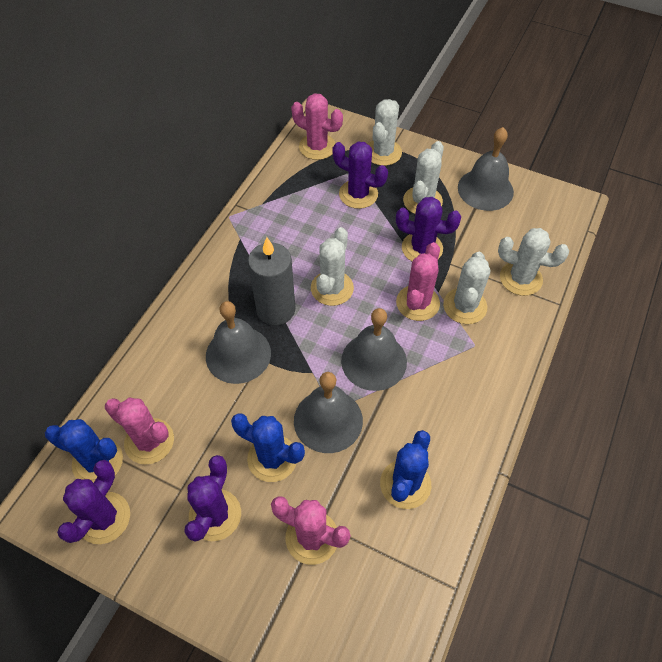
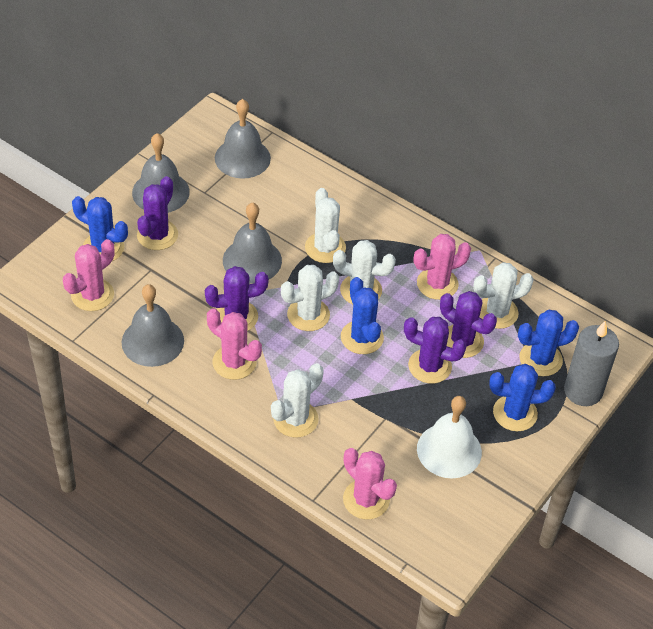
blue cactus: 3 -> 4
white bell: 0 -> 1

